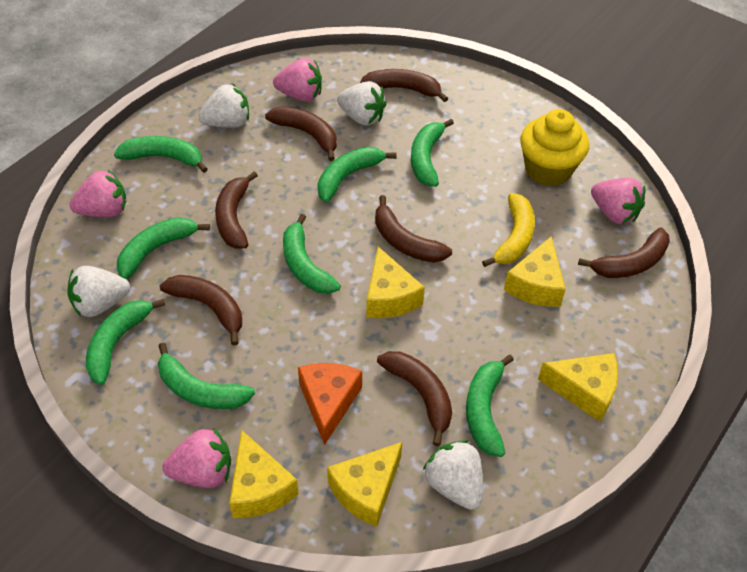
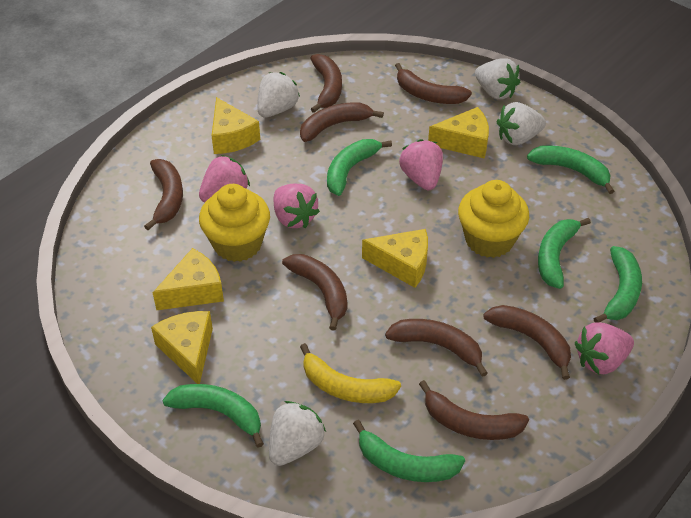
brown banana: 7 -> 8
green banana: 8 -> 6
orange cheese: 1 -> 0
yellow cupcake: 1 -> 2

